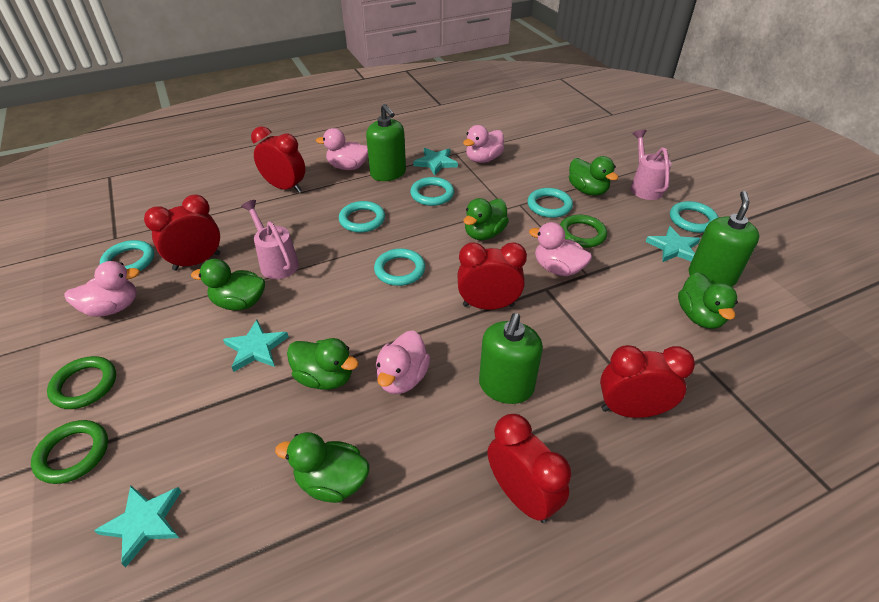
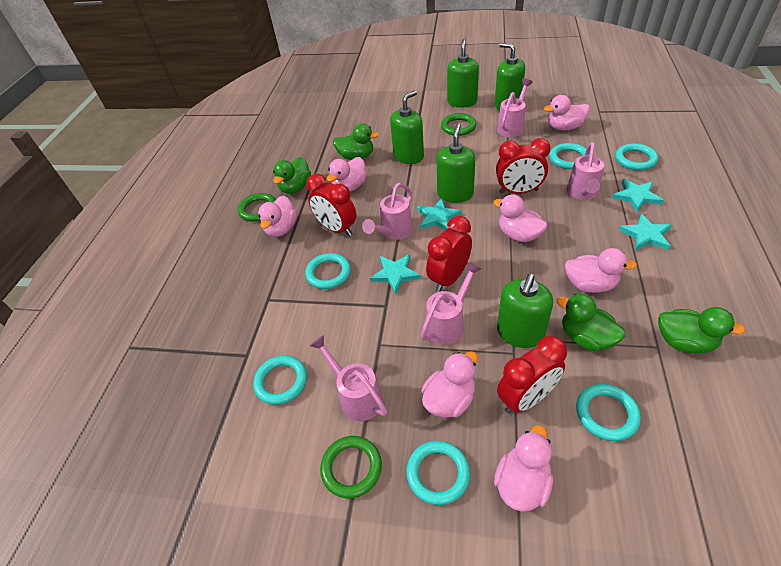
green duck: 6 -> 4
green soap dispenser: 3 -> 5
pink duck: 5 -> 7
pink watering can: 2 -> 5
red clock: 5 -> 4

